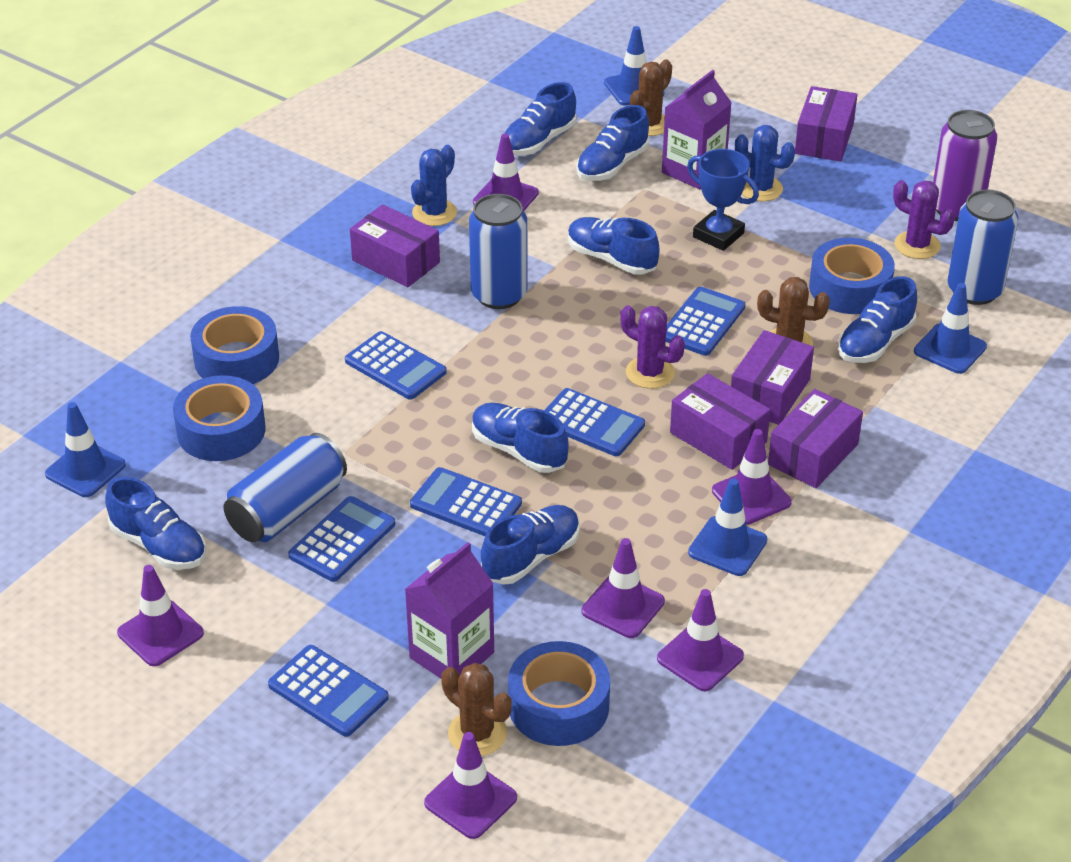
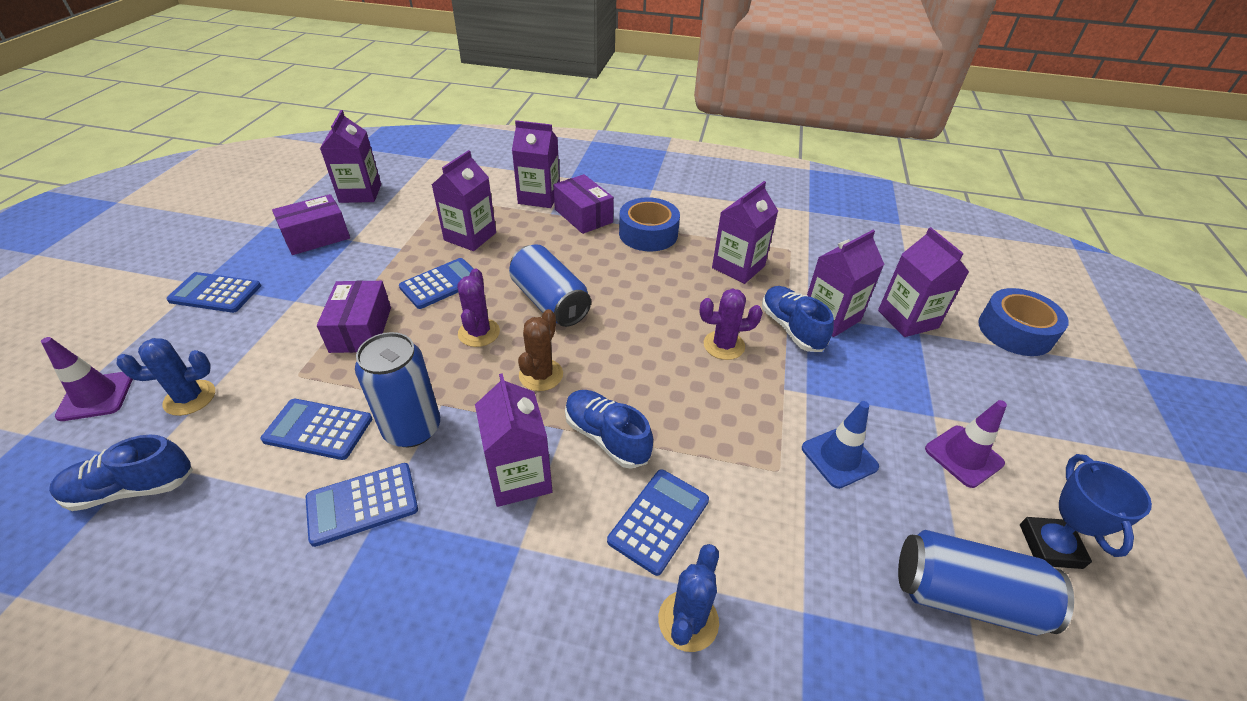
blue calculator: 6 -> 5
blue shoe: 7 -> 3
blue tape: 4 -> 2
blue traffic cone: 4 -> 1
brown cactus: 3 -> 1
purple box: 5 -> 3
purple can: 1 -> 0
purple carton: 2 -> 7
purple traffic cone: 6 -> 2

